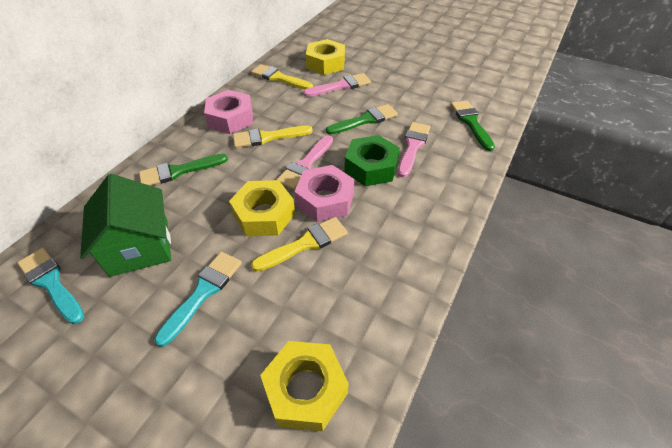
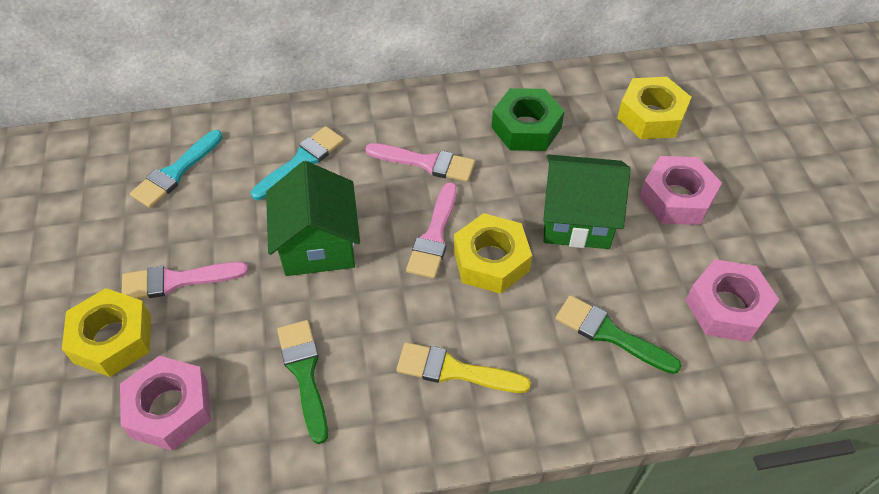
green brush: 3 -> 2
green house: 1 -> 2
pink nut: 2 -> 3
yellow brush: 3 -> 1

